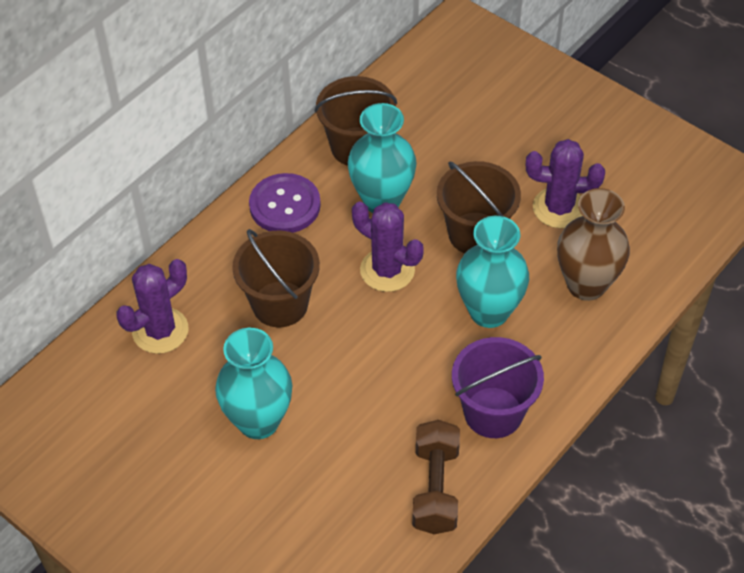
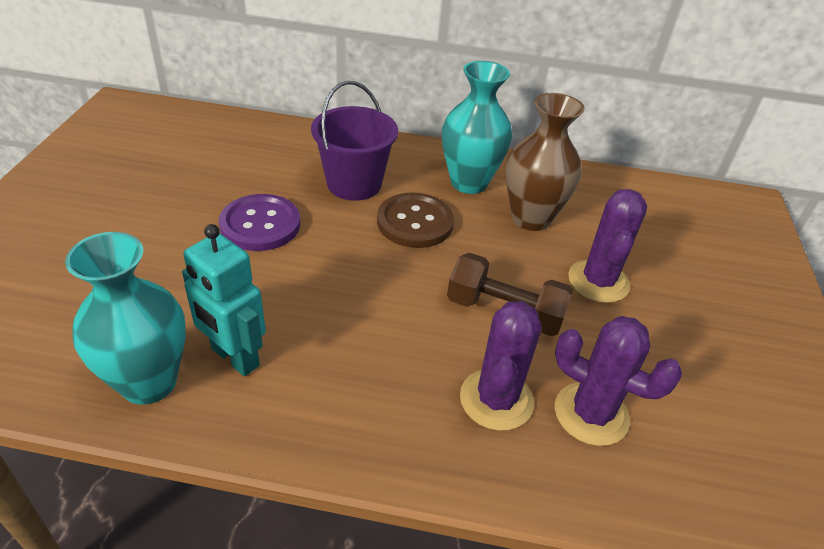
brown bucket: 3 -> 0
brown button: 0 -> 1
turquoise robot: 0 -> 1
turquoise vase: 3 -> 2

